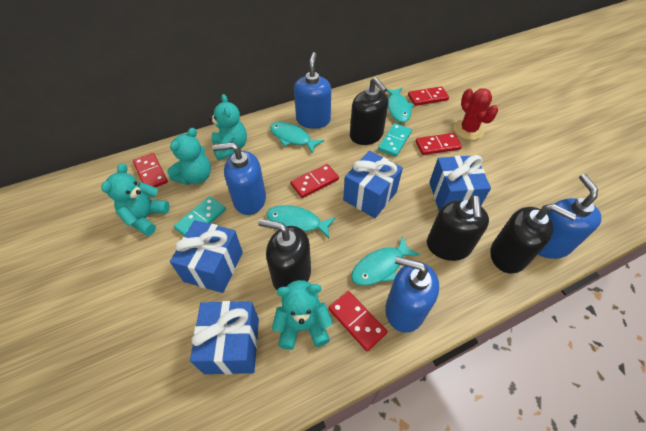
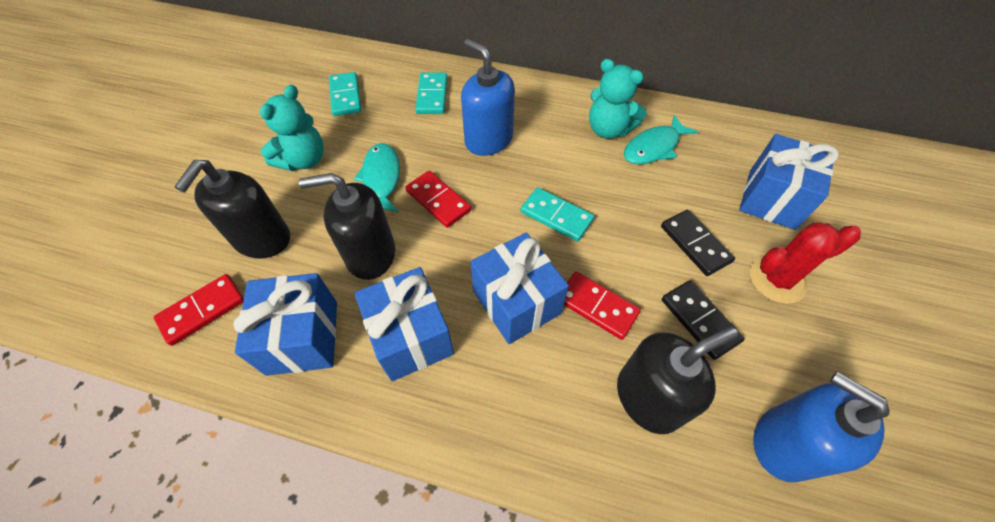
black domino: 0 -> 2
black soap dispenser: 4 -> 3
blue soap dispenser: 4 -> 2
red domino: 5 -> 3
turquoise domino: 2 -> 3
turquoise fish: 4 -> 2
turquoise teddy bear: 4 -> 2

